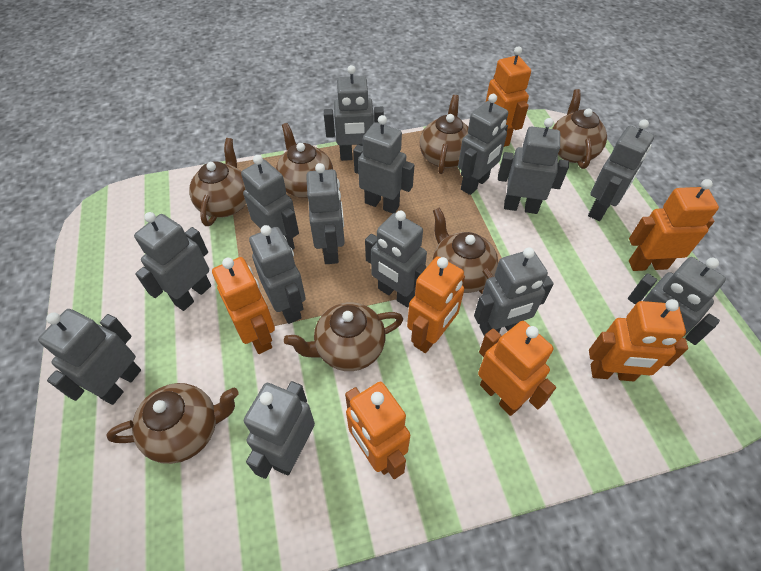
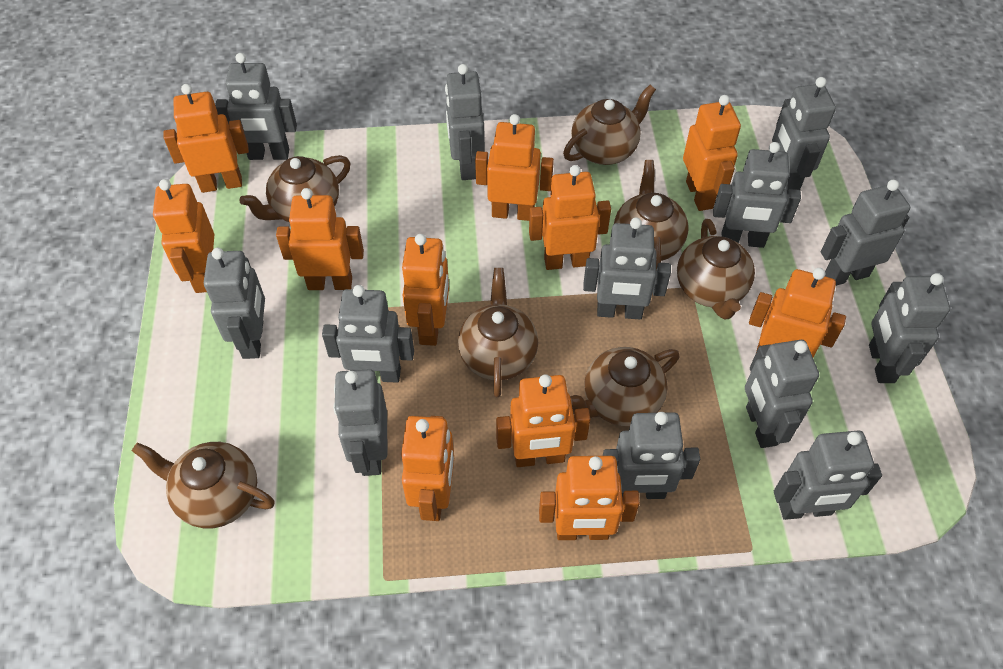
grey robot: 14 -> 13
orange robot: 7 -> 11

